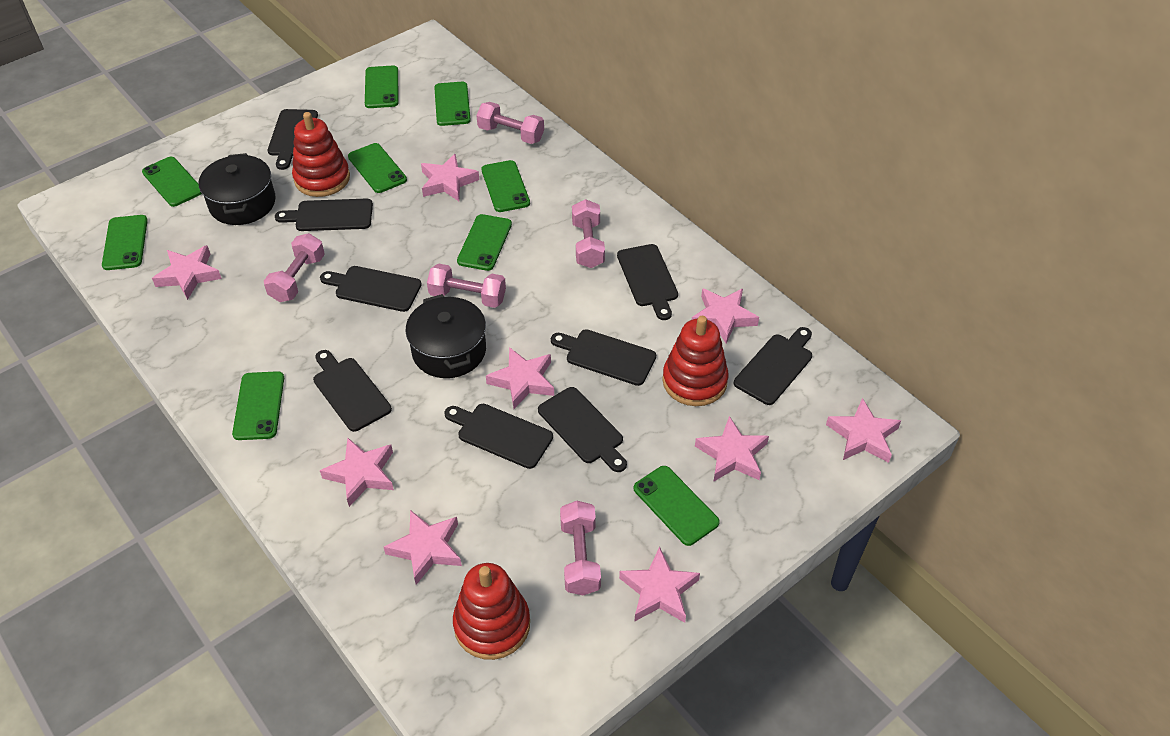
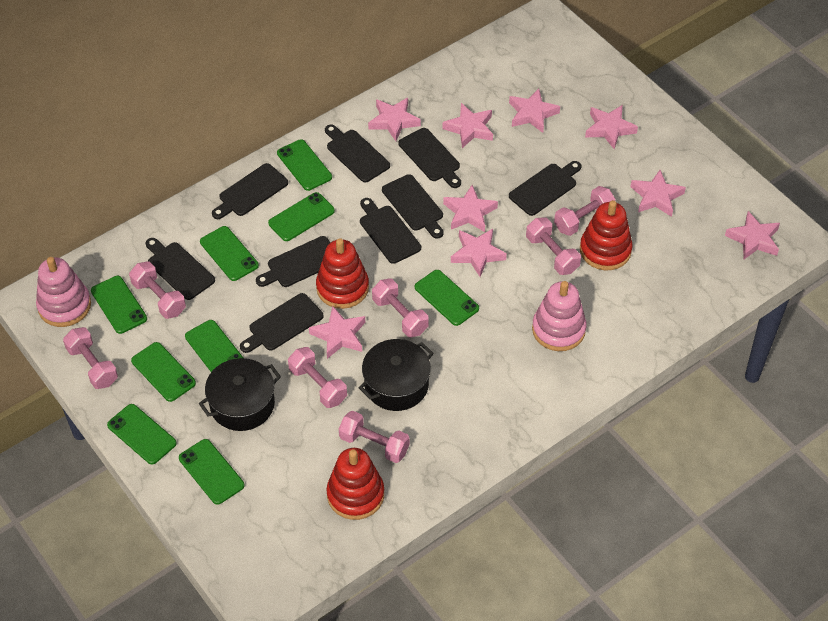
pink dumbbell: 5 -> 7
pink stacking toy: 0 -> 2

